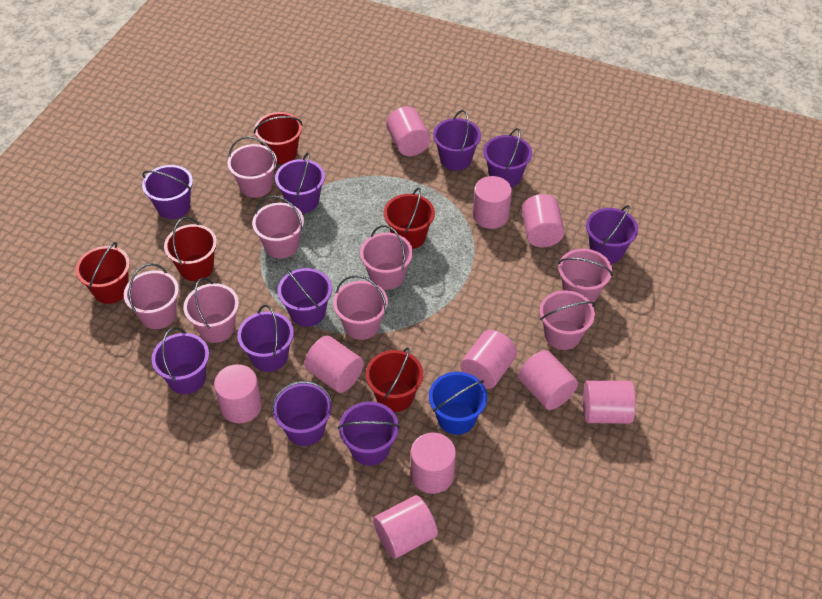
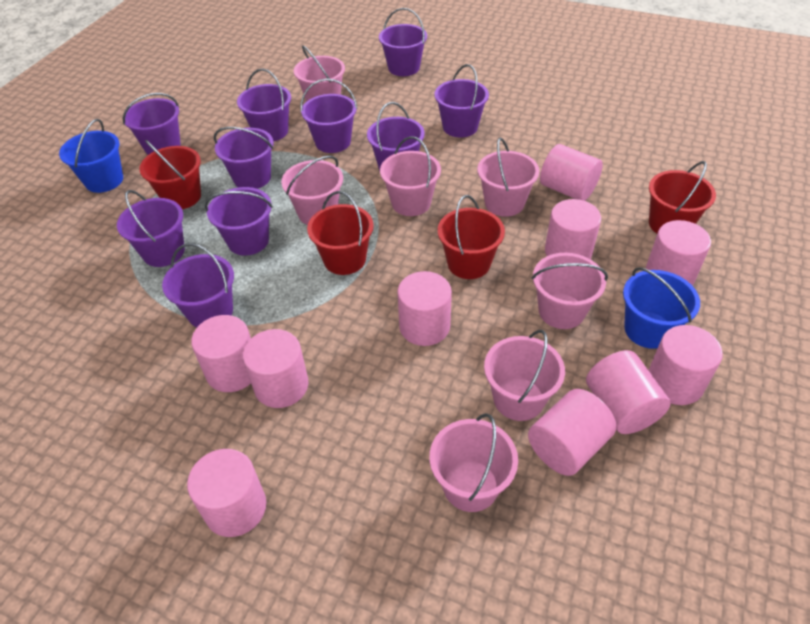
blue bucket: 1 -> 2
pink bucket: 8 -> 7
red bucket: 5 -> 4

